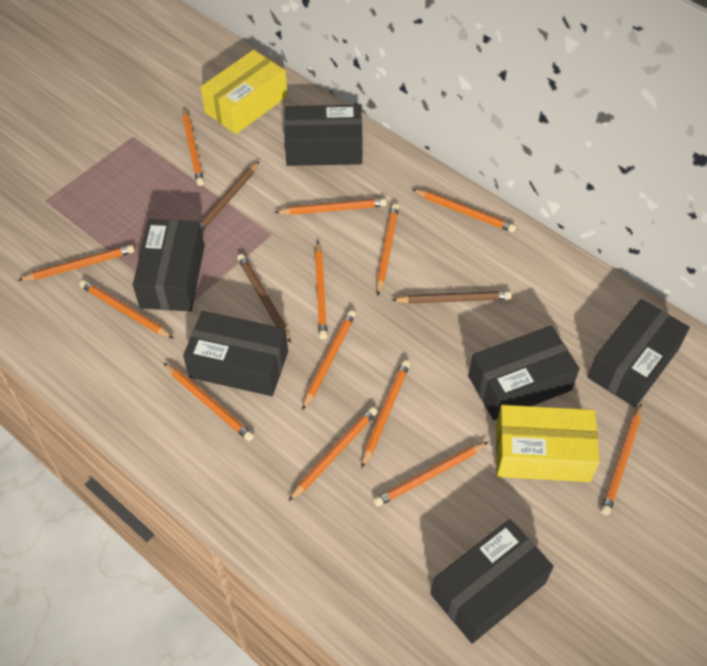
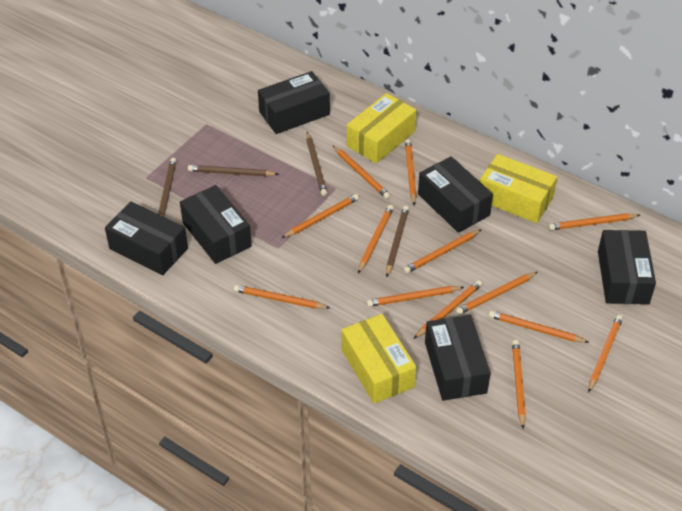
brown pencil: 3 -> 4
yellow box: 2 -> 3

